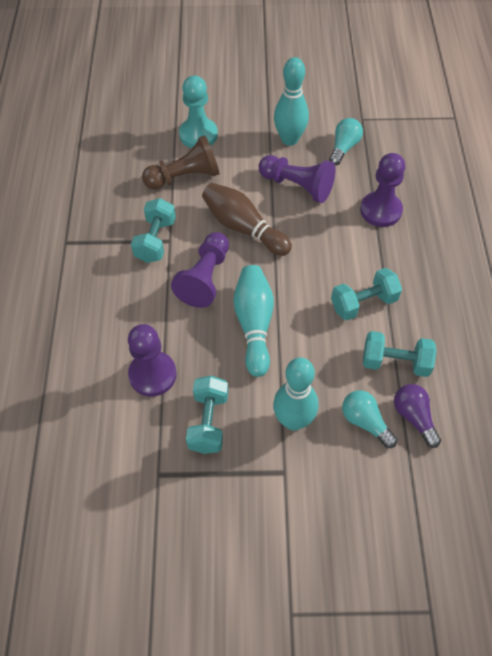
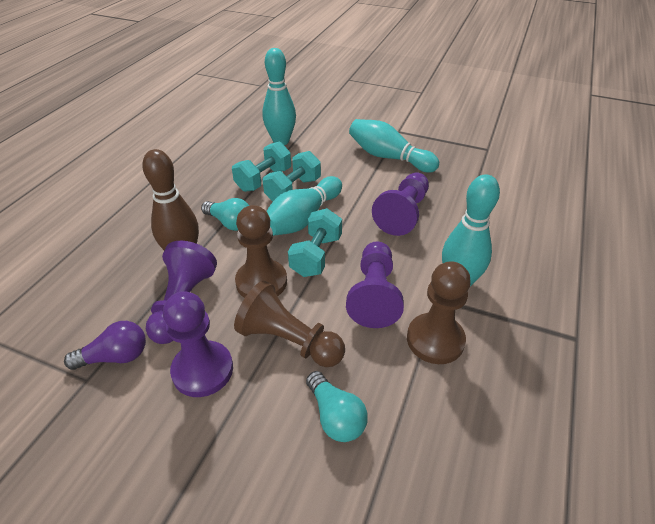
brown pawn: 1 -> 3
turquoise bowling pin: 3 -> 4
turquoise dumbbell: 4 -> 3
turquoise pawn: 1 -> 0

